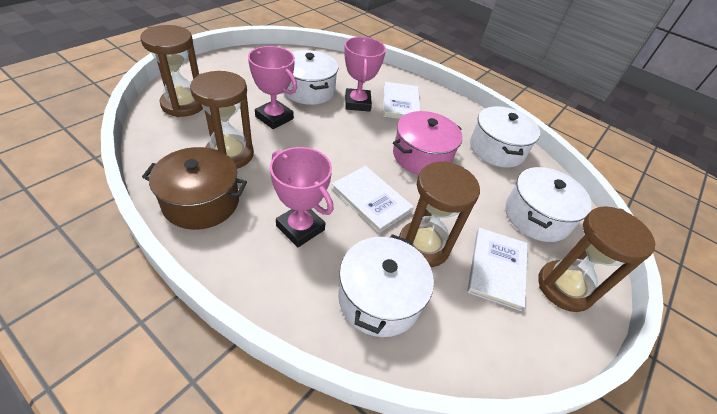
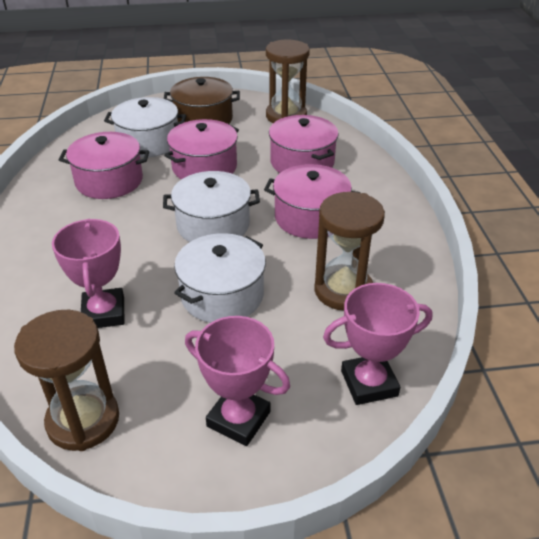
brown hourglass: 4 -> 3
pink pot: 1 -> 4
white book: 3 -> 0
white pot: 4 -> 3

